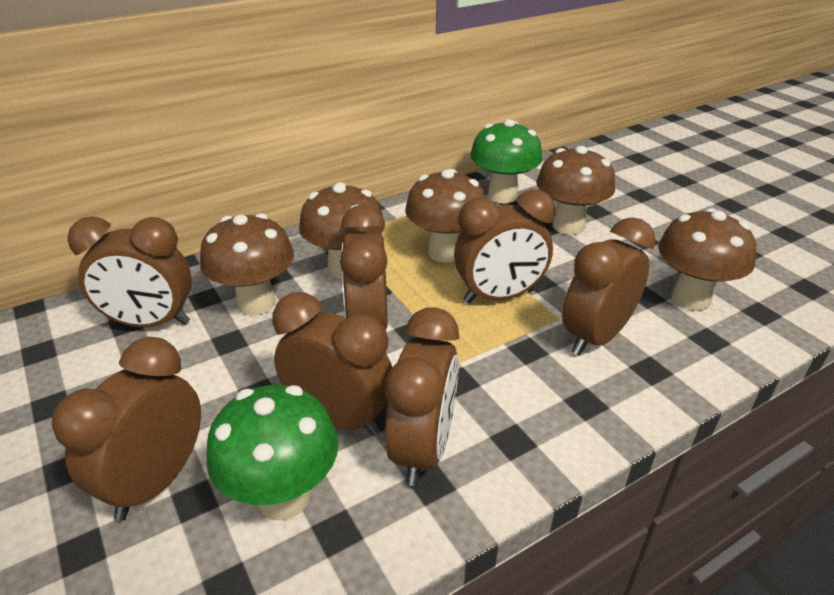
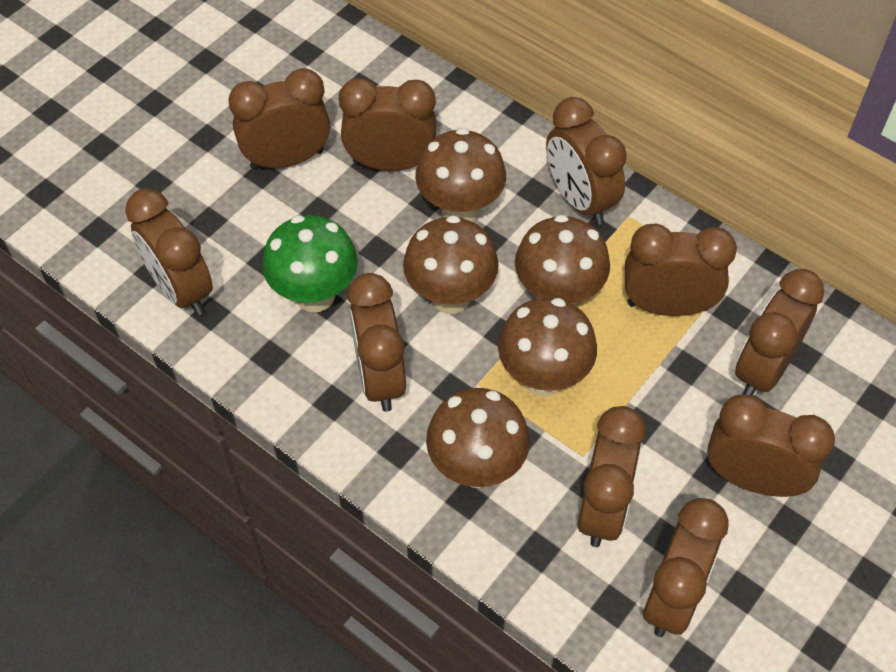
brown clock: 7 -> 10
green mushroom: 2 -> 1

